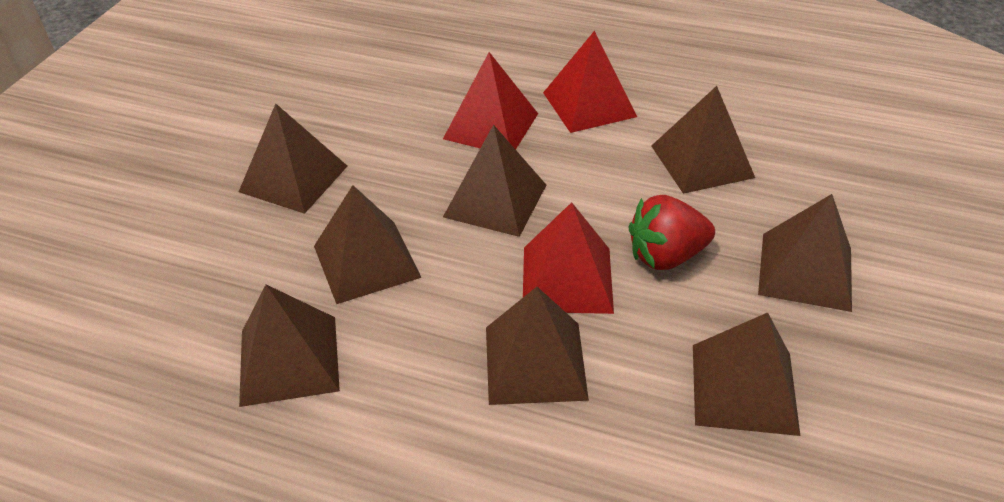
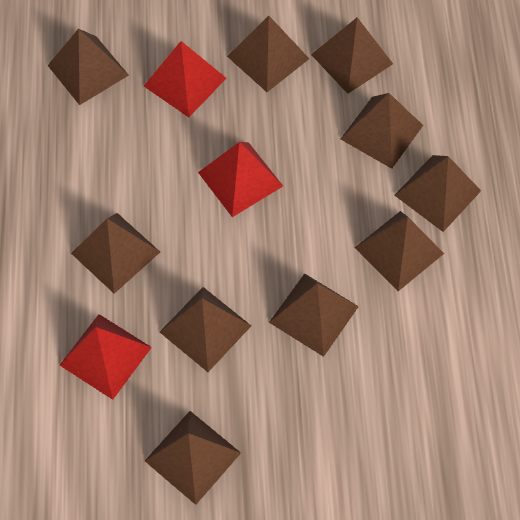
brown pyramid: 8 -> 10
red strawberry: 1 -> 0

